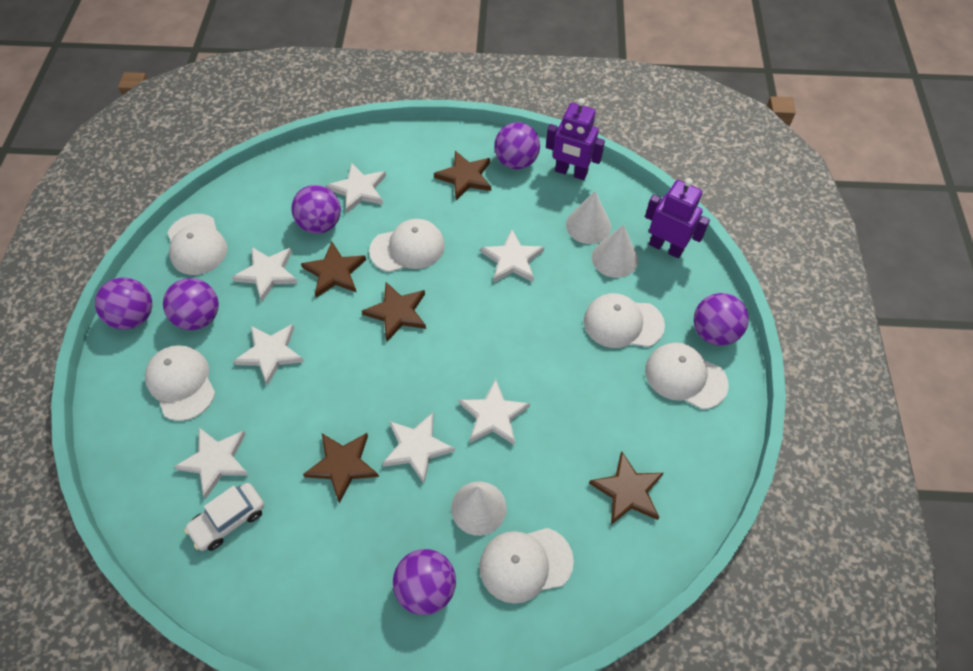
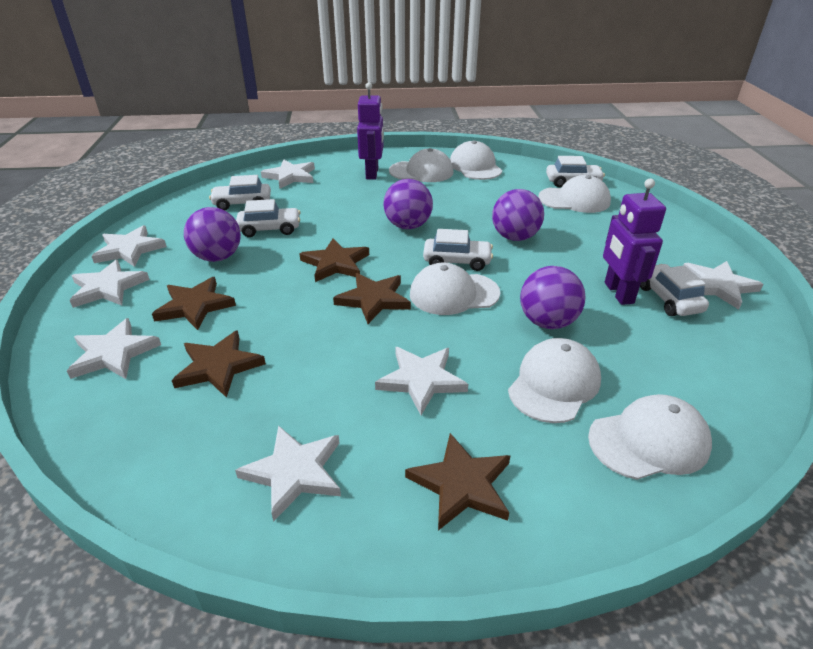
purple ball: 6 -> 4
white car: 1 -> 5
white cone: 3 -> 0

